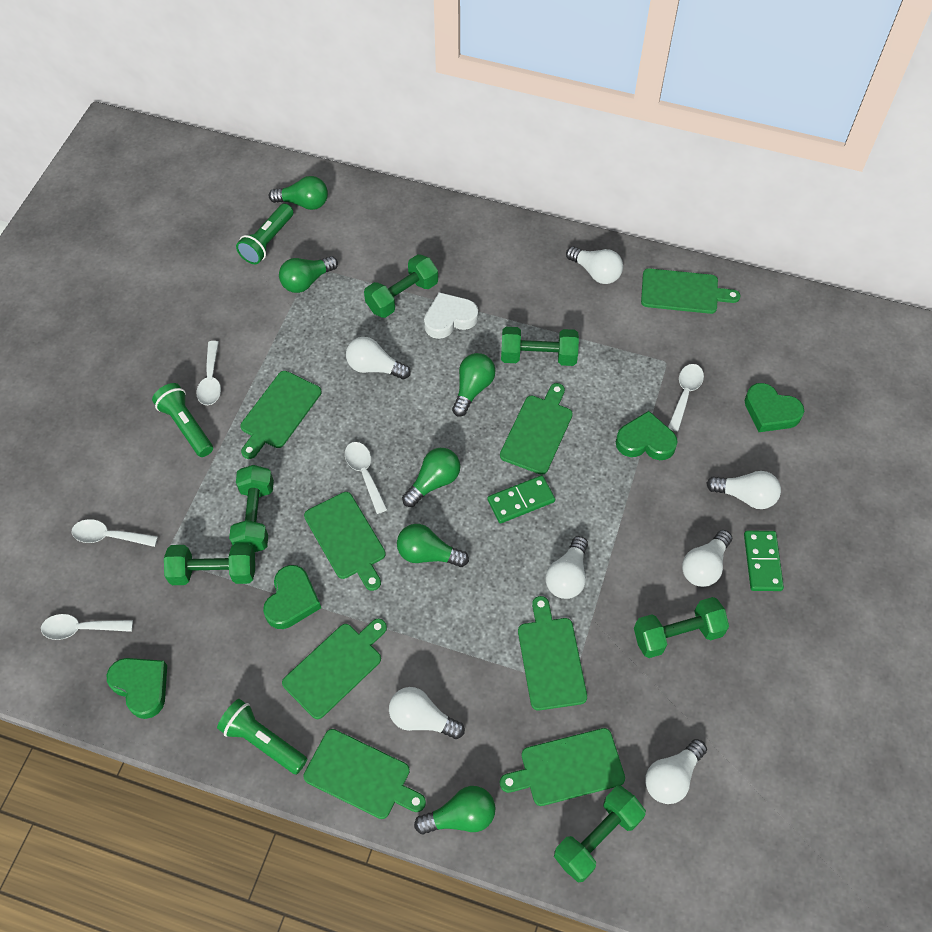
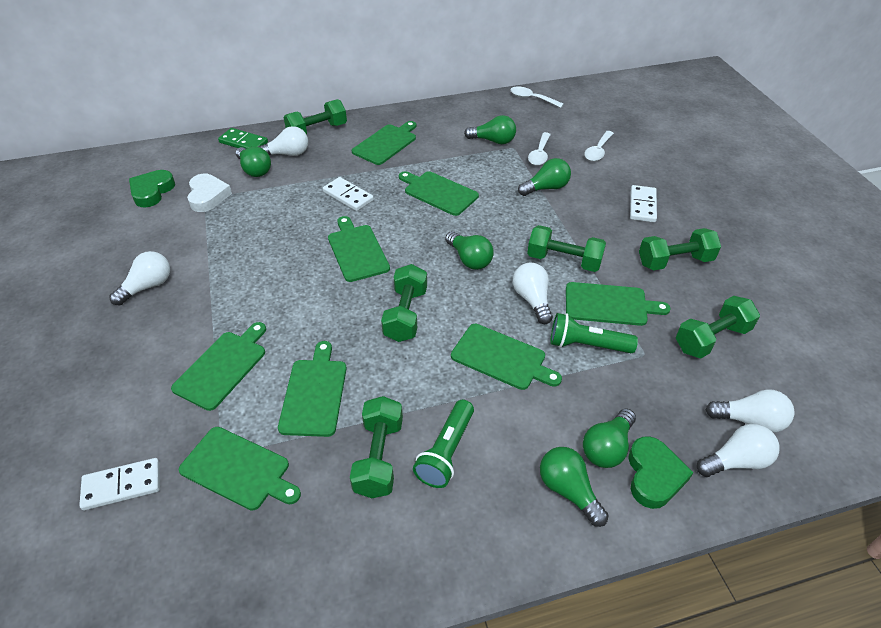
green domino: 2 -> 1
green flashlight: 3 -> 2
green heart: 4 -> 2
white domino: 0 -> 3
white light bulb: 7 -> 5
white spoon: 5 -> 3

